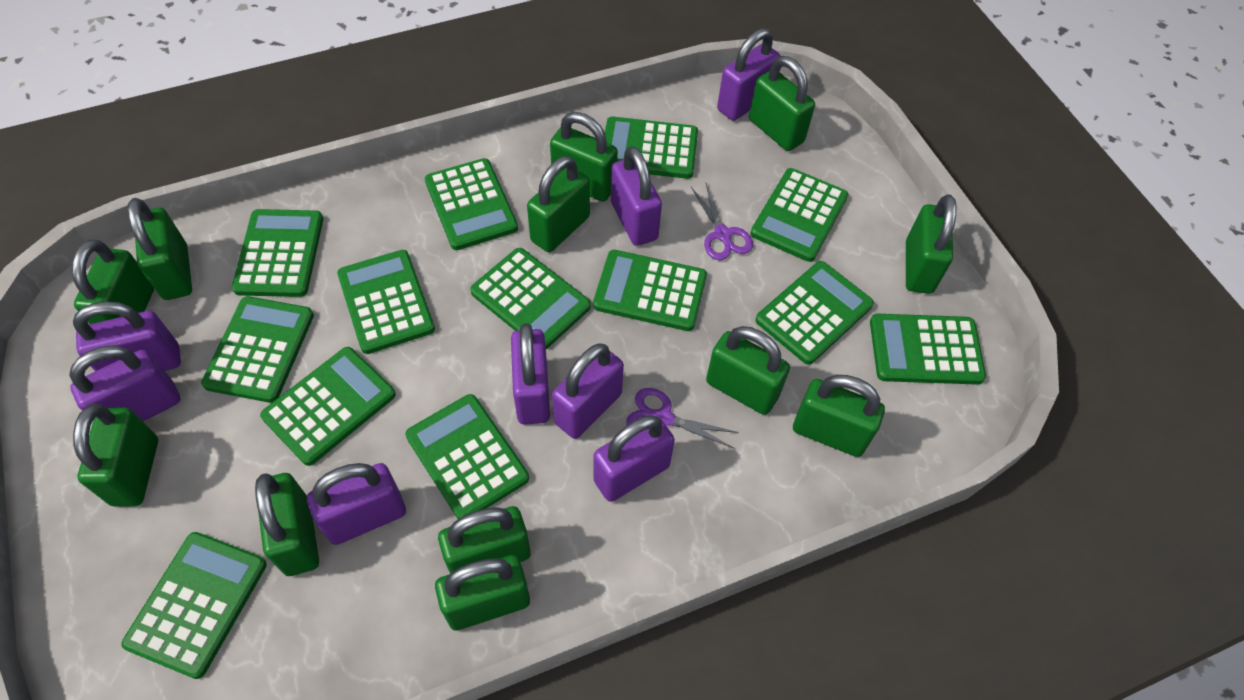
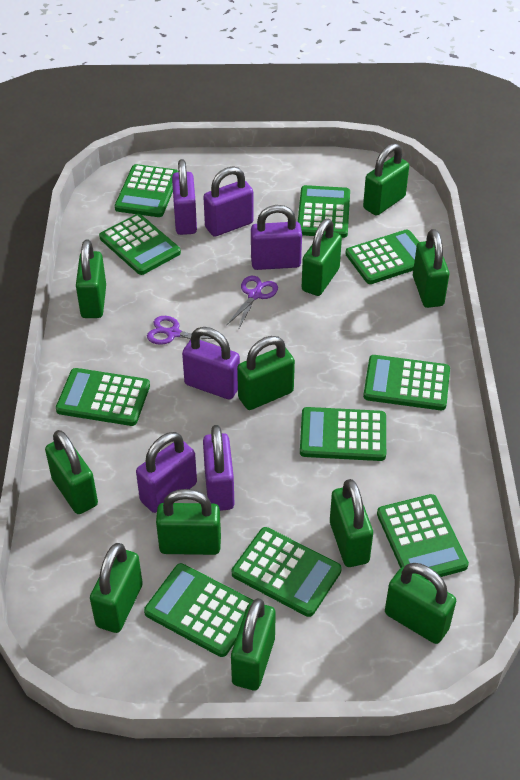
green calculator: 13 -> 10
green padlock: 12 -> 11
purple padlock: 8 -> 6

